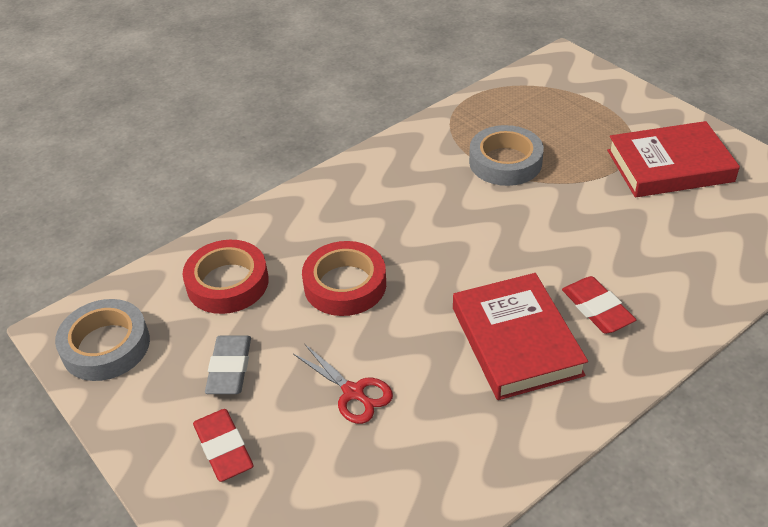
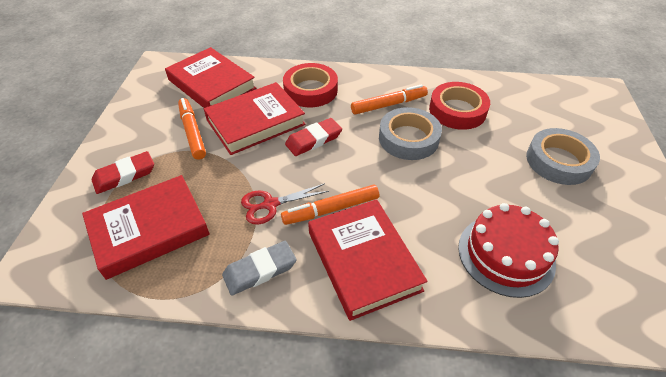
orange marker: 0 -> 3
red book: 2 -> 4
red cake: 0 -> 1

